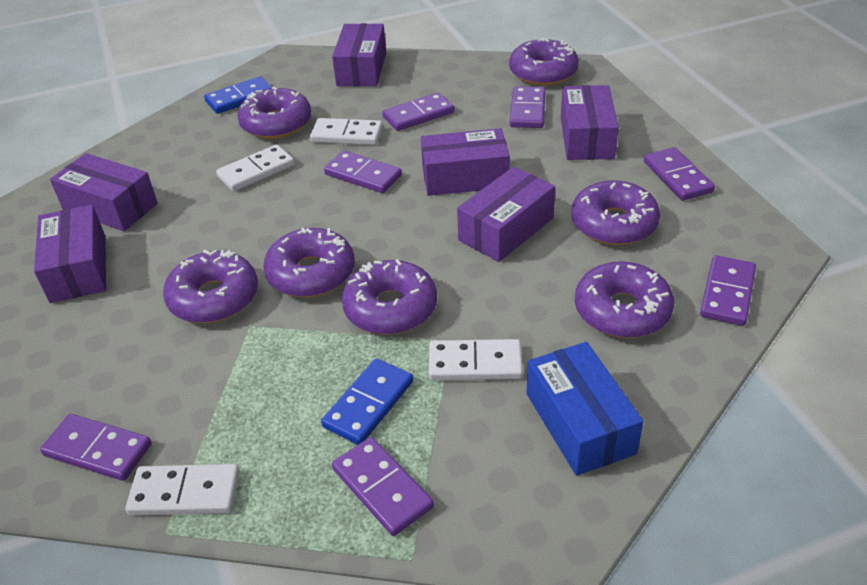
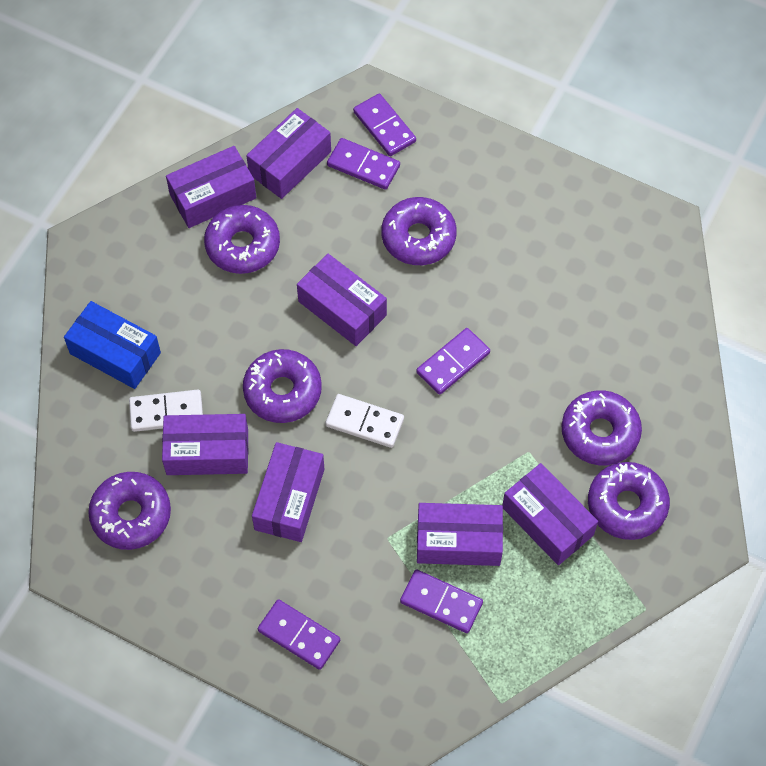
blue domino: 2 -> 0
purple box: 6 -> 7
purple domino: 7 -> 5
purple donut: 7 -> 6
white domino: 4 -> 2

